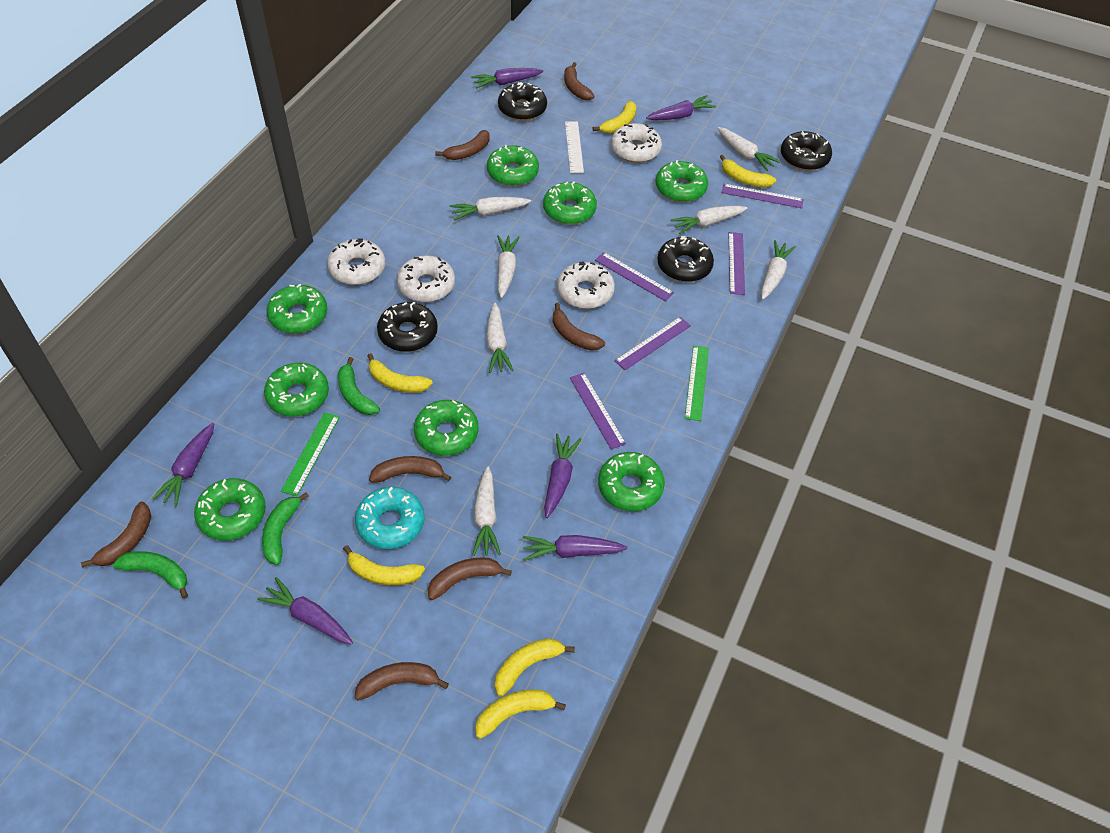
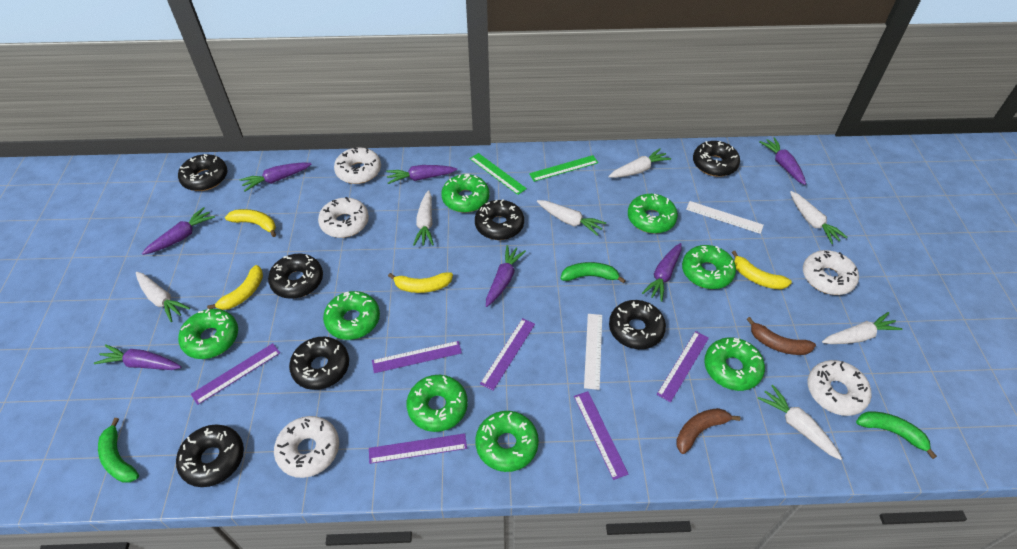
black donut: 4 -> 7
brown banana: 7 -> 2
purple carrot: 6 -> 7
purple ruler: 5 -> 6
turquoise donut: 1 -> 0
white donut: 4 -> 5
white ruler: 1 -> 2
yellow banana: 6 -> 4

